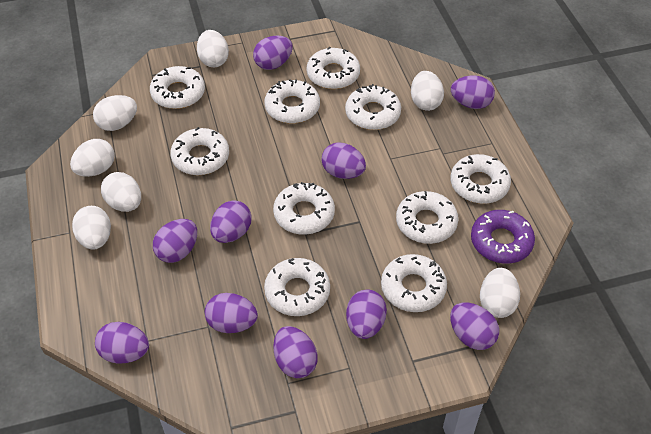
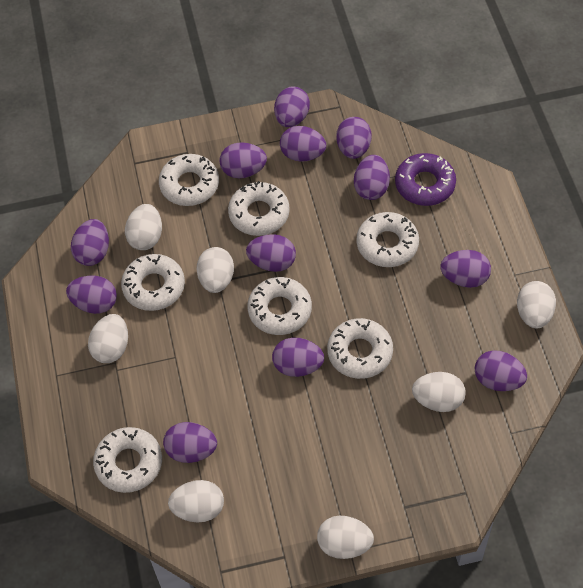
purple egg: 10 -> 12
white donut: 10 -> 7

